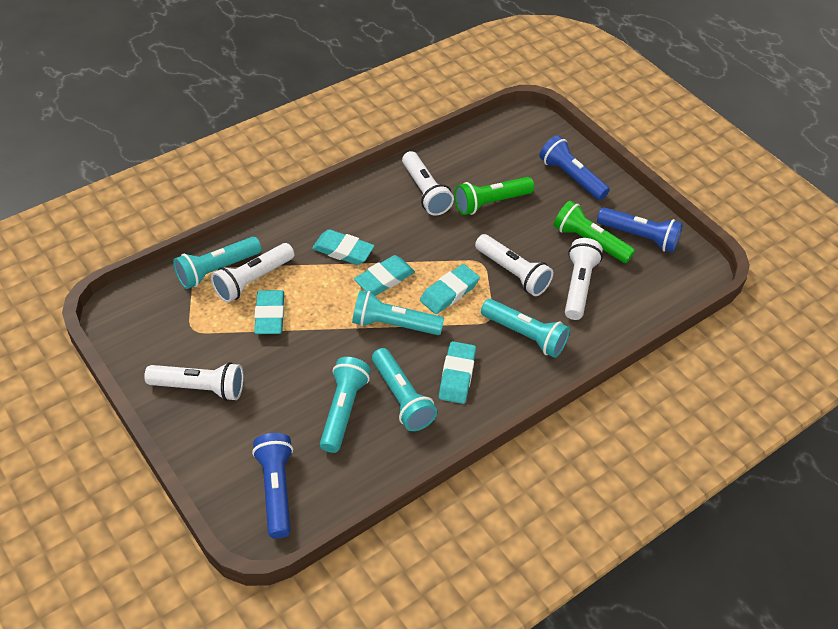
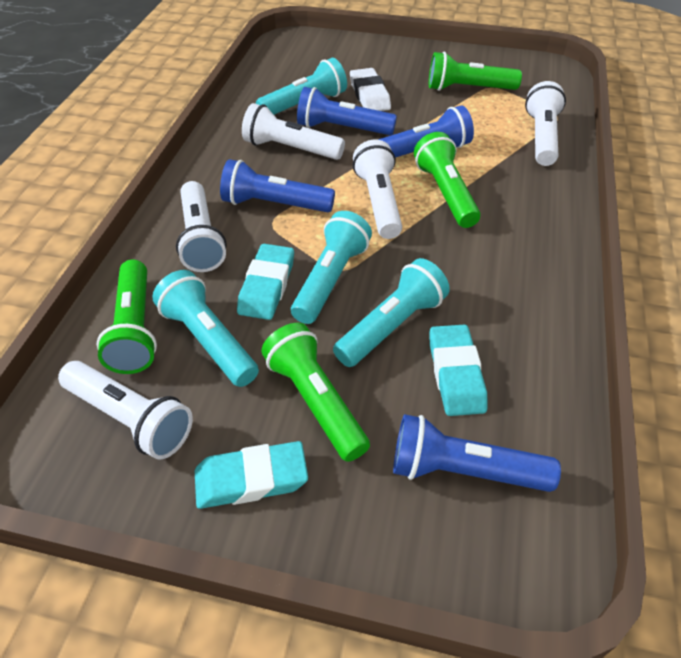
blue flashlight: 3 -> 4
green flashlight: 2 -> 4
turquoise eraser: 5 -> 3
turquoise flashlight: 5 -> 4
white eraser: 0 -> 1

